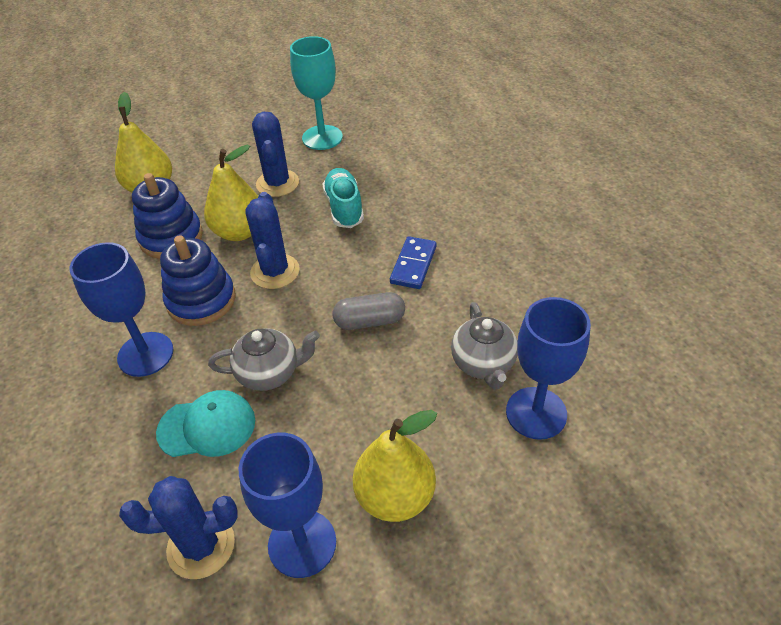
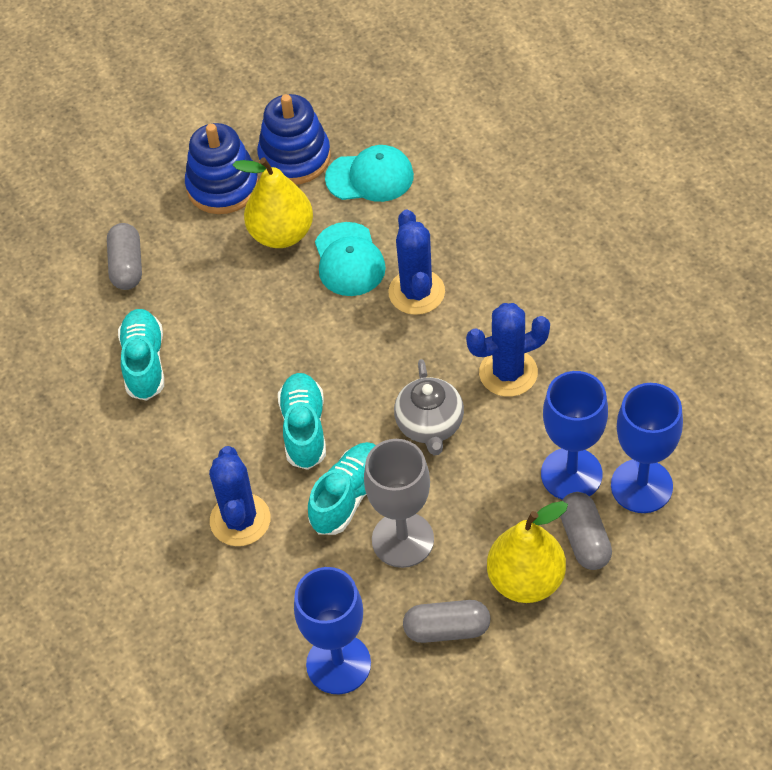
blue domino: 1 -> 0
grey capsule: 1 -> 3
grey goblet: 0 -> 1
grey teapot: 2 -> 1
turquoise cap: 1 -> 2
turquoise goblet: 1 -> 0
turquoise shoe: 1 -> 3
yellow pear: 3 -> 2

